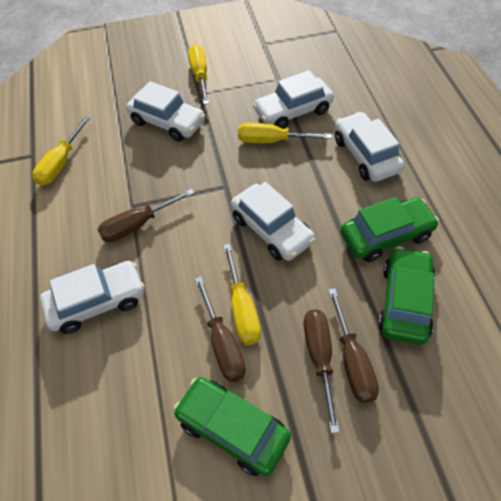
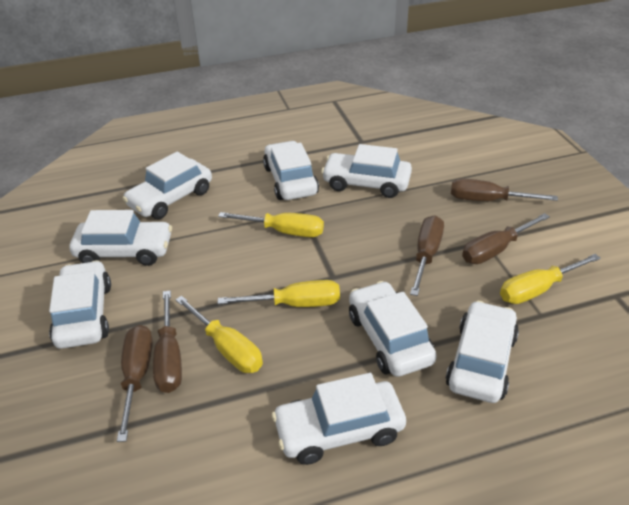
brown screwdriver: 4 -> 5
green car: 3 -> 0
white car: 5 -> 8

